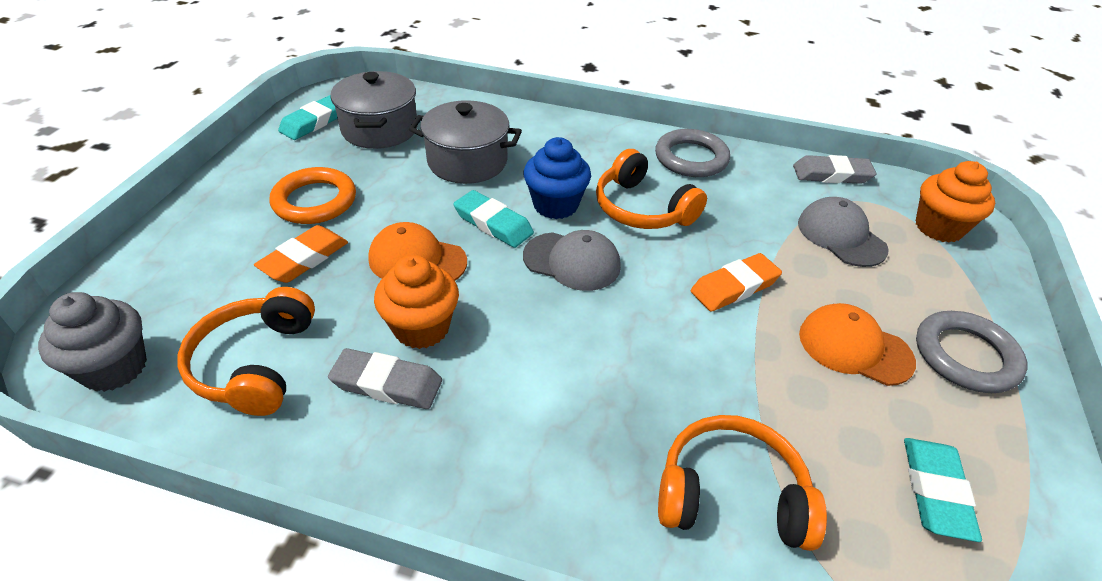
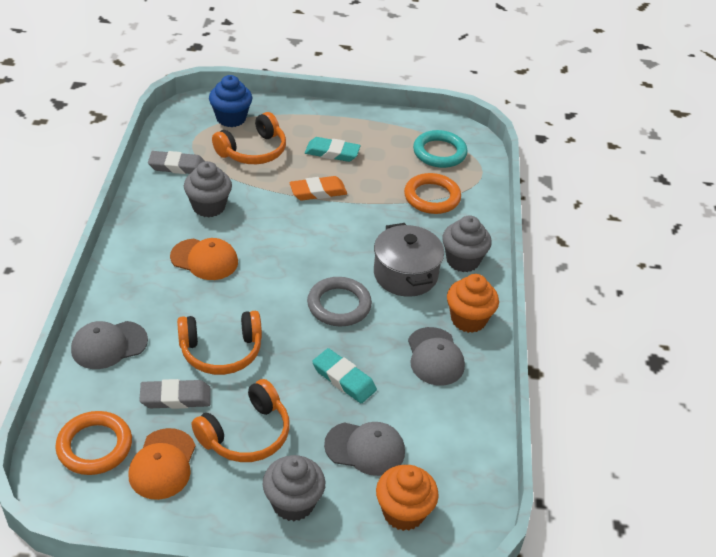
grey cap: 2 -> 3
grey cupcake: 1 -> 3
grey pot: 2 -> 1
grey ring: 2 -> 1
orange eraser: 2 -> 1
orange ring: 1 -> 2
turquoise eraser: 3 -> 2
turquoise ring: 0 -> 1

